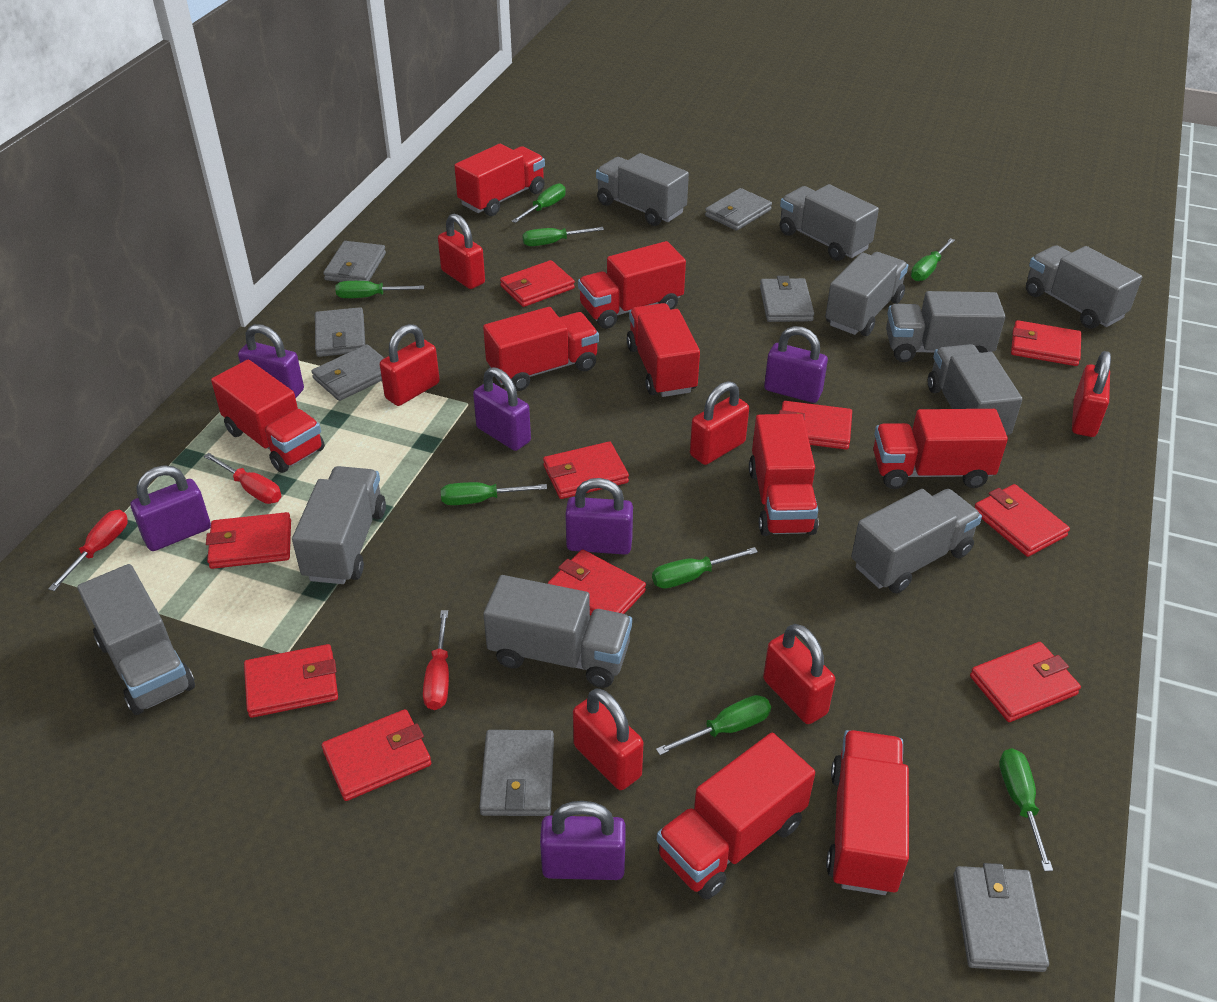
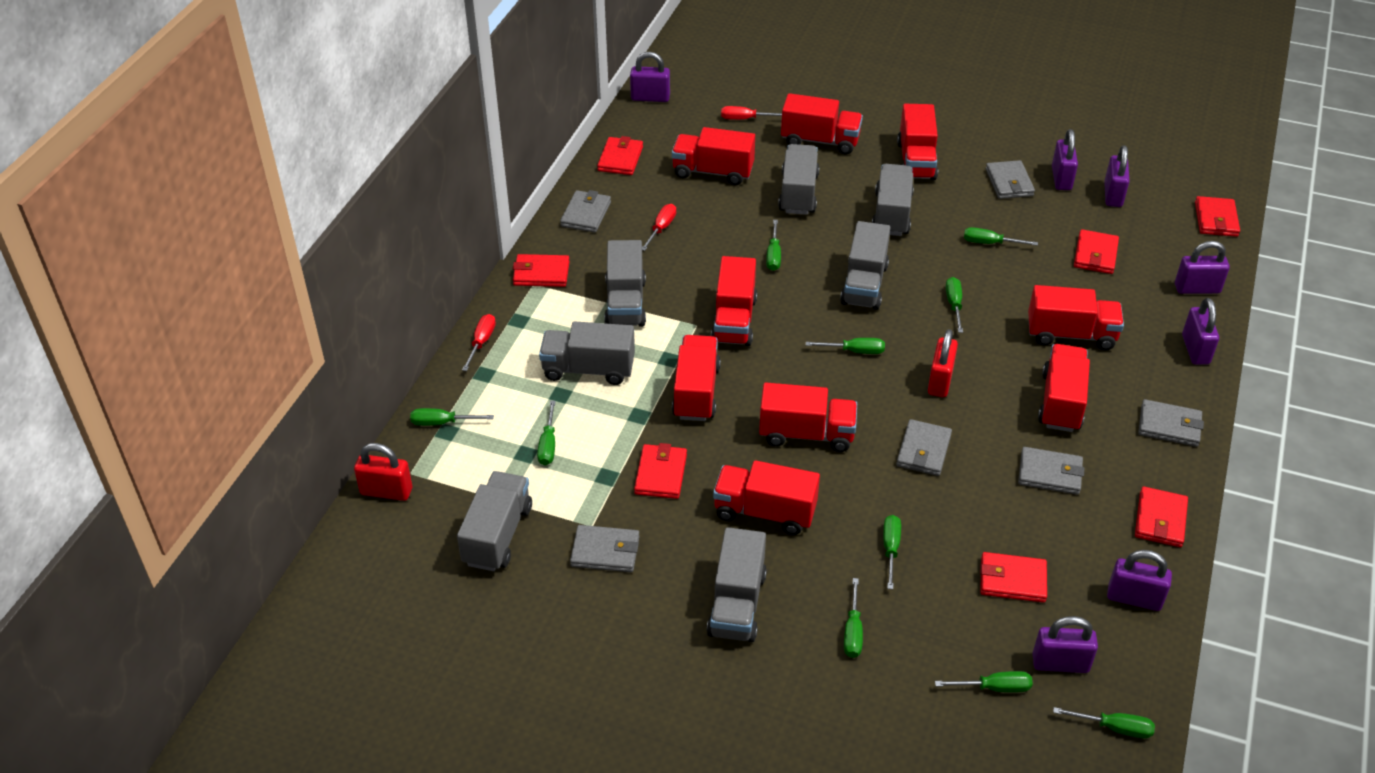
green screwdriver: 8 -> 10
grey truck: 10 -> 7
grey wallet: 7 -> 6
purple padlock: 6 -> 7
red padlock: 6 -> 2
red wallet: 10 -> 7

